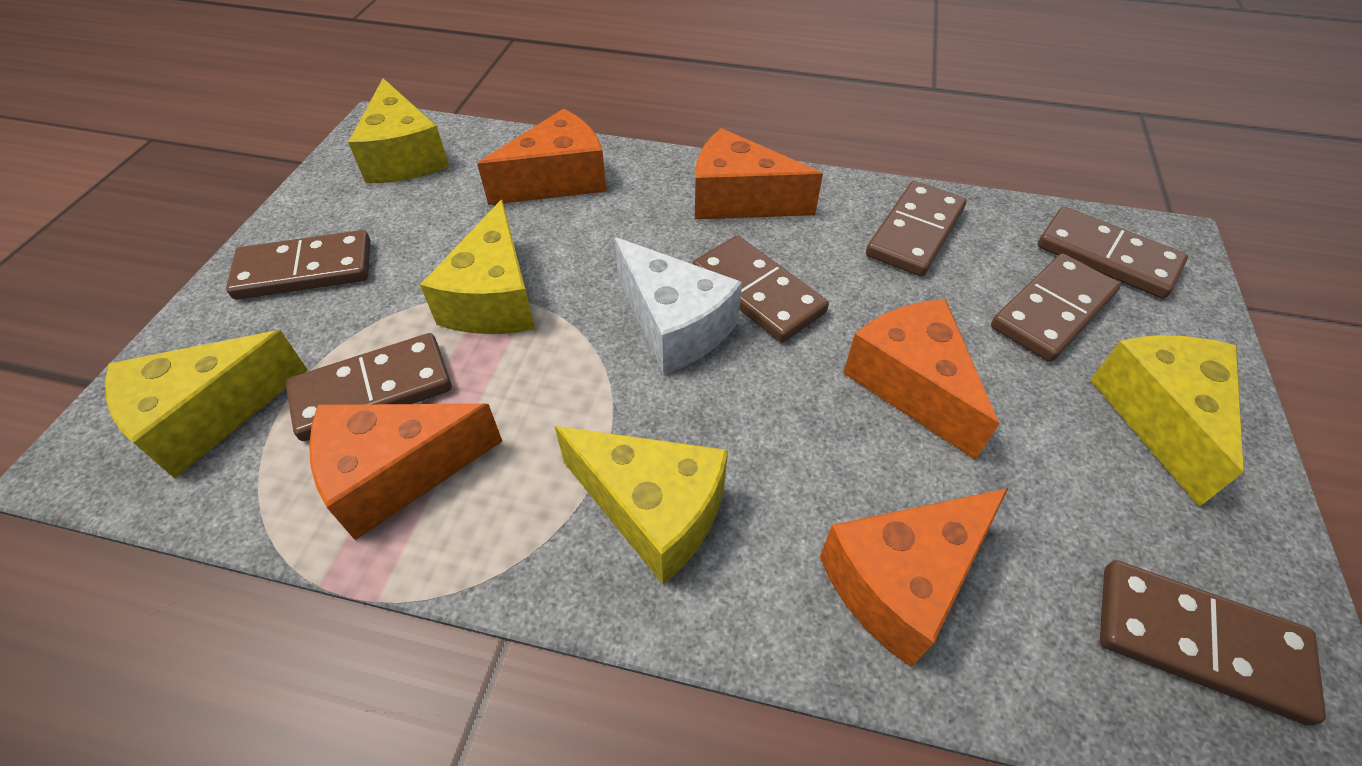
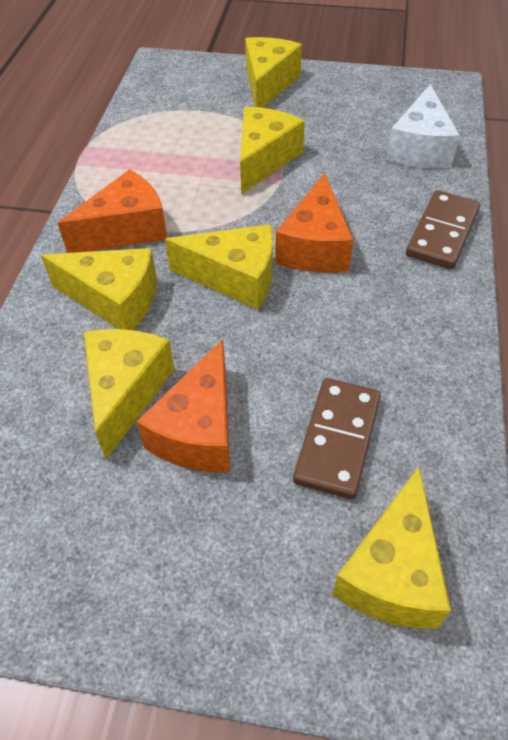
brown domino: 7 -> 2
orange cheese: 5 -> 3
yellow cheese: 5 -> 6

